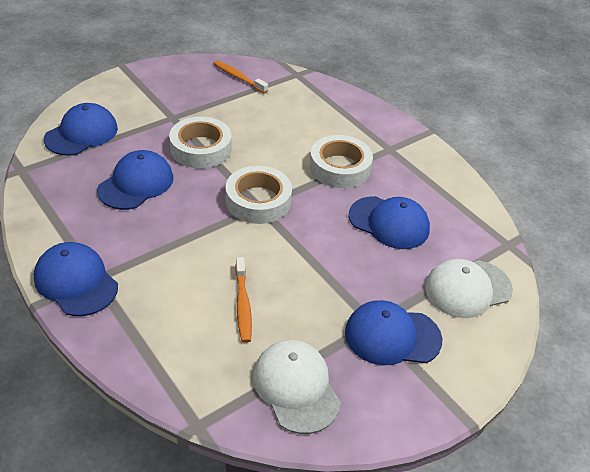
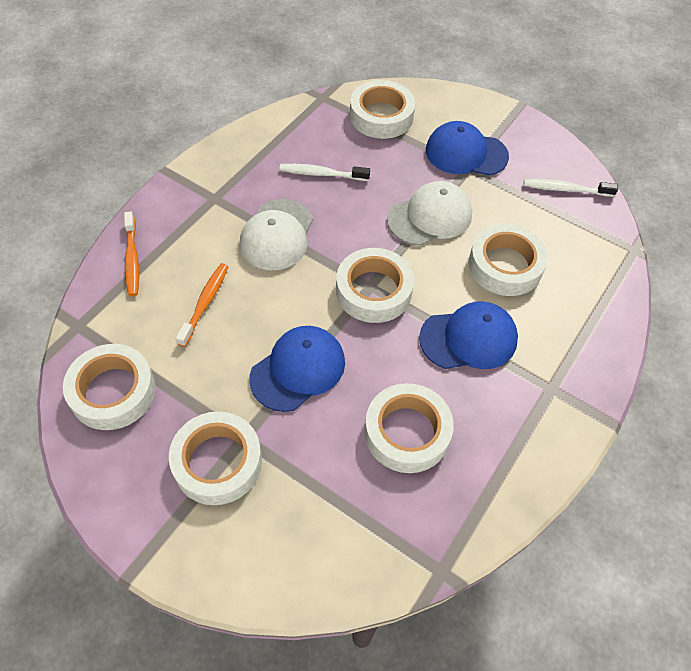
blue cap: 5 -> 3
white tape: 3 -> 6
white toothbrush: 0 -> 2

